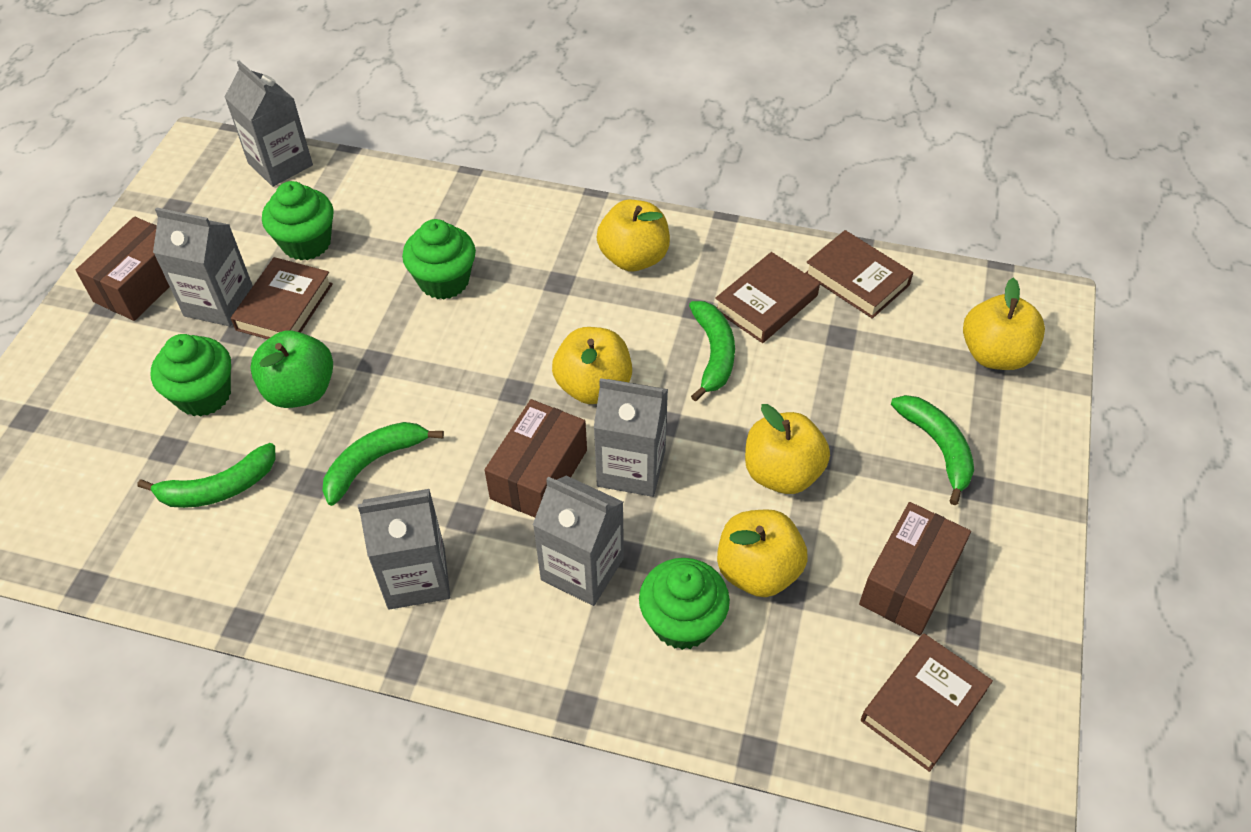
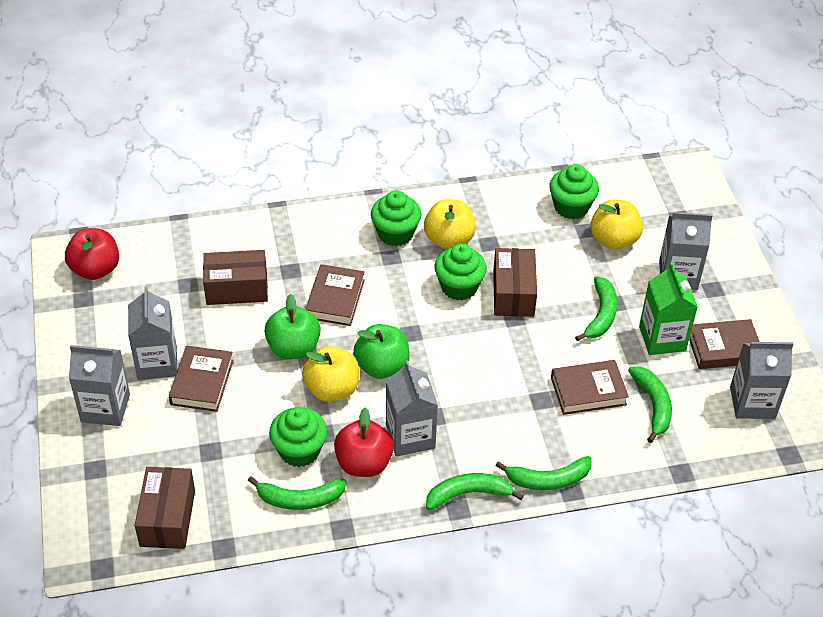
green apple: 1 -> 2
green banana: 4 -> 5
green carton: 0 -> 1
red apple: 0 -> 2
yellow apple: 5 -> 3

